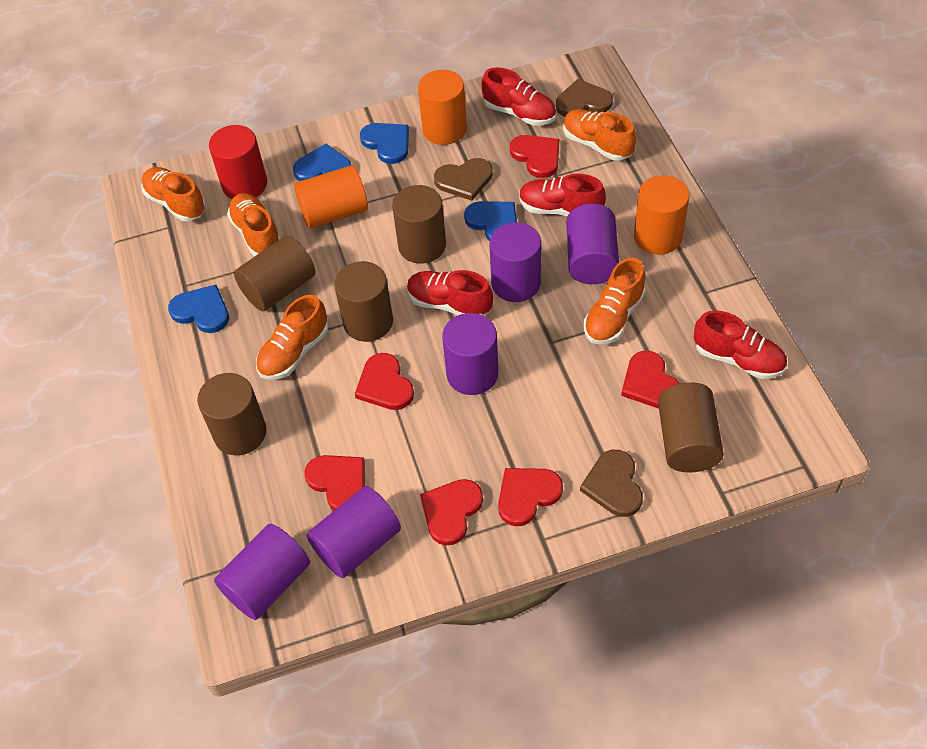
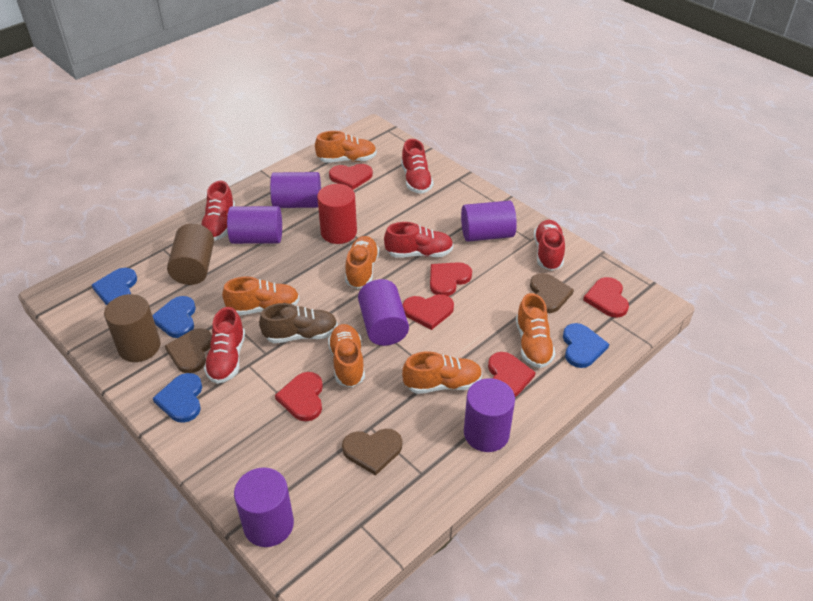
brown cylinder: 5 -> 2
brown shoe: 0 -> 1
orange cylinder: 3 -> 0
orange shoe: 5 -> 6
purple cylinder: 5 -> 6
red shoe: 4 -> 5

